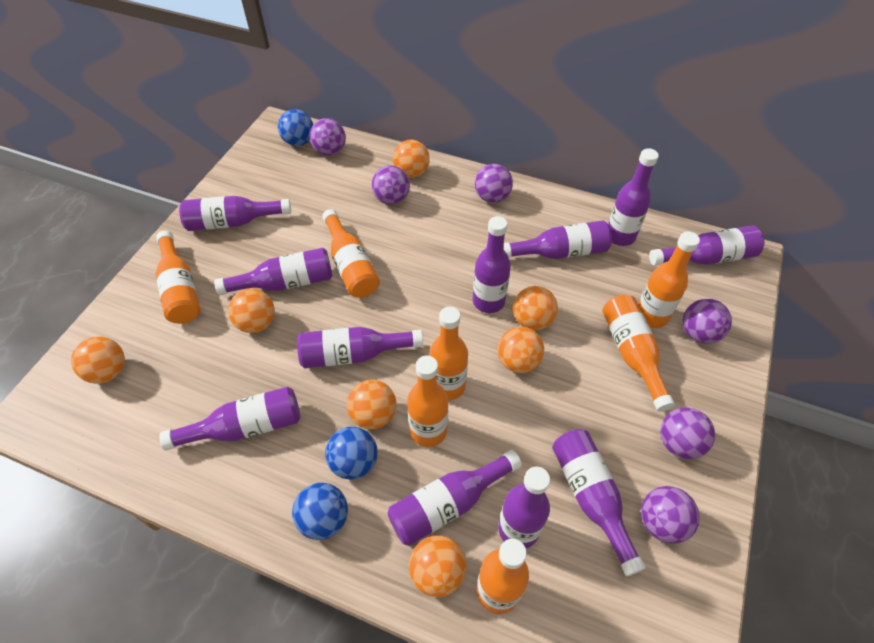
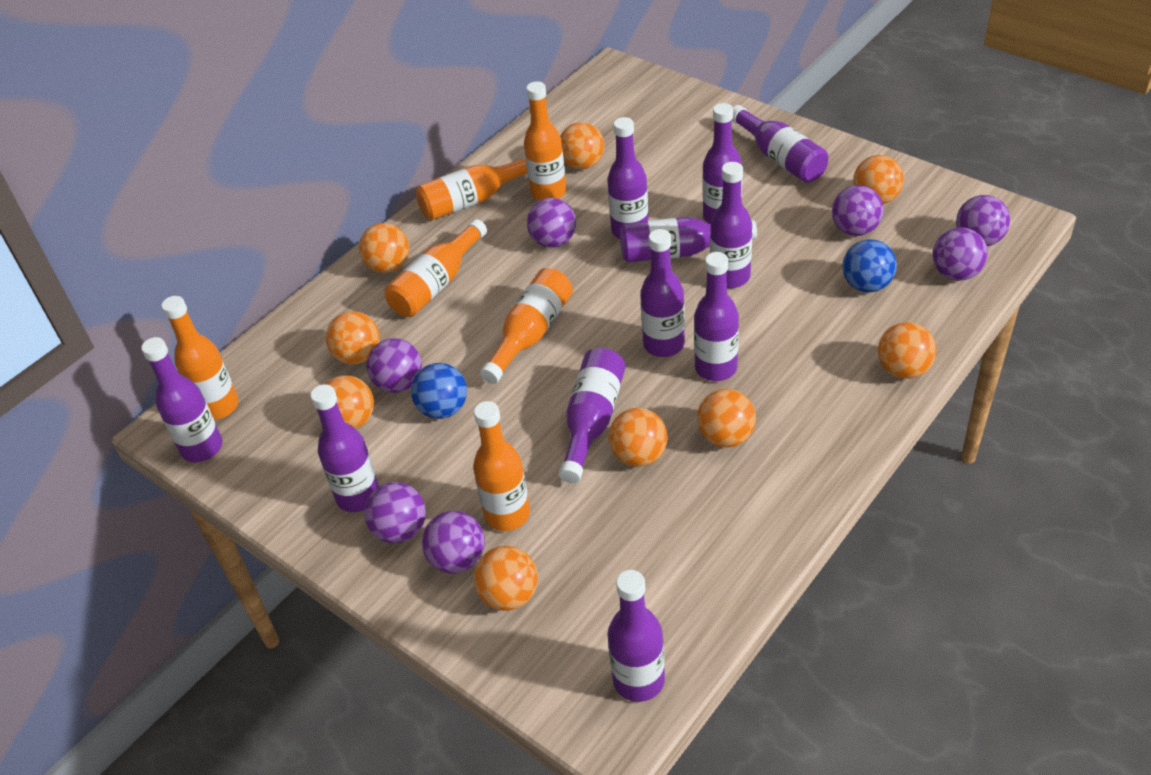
blue ball: 3 -> 2
orange ball: 7 -> 9
orange bottle: 7 -> 6
purple ball: 6 -> 7

